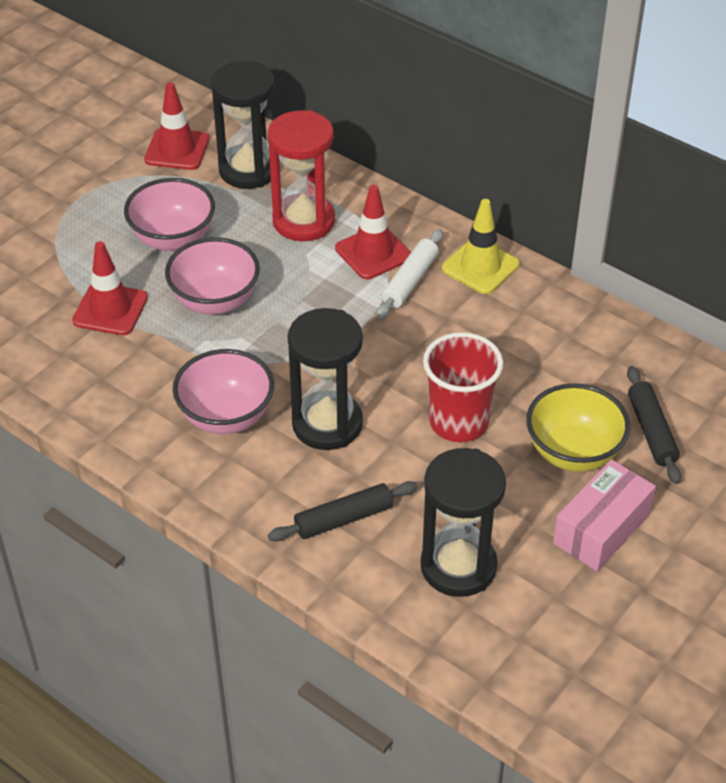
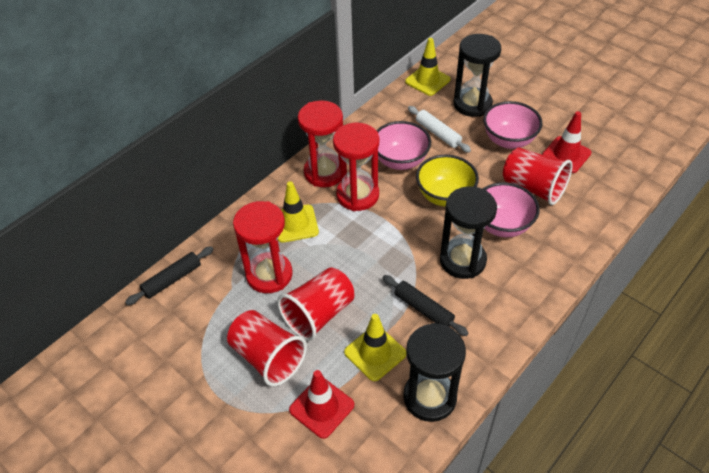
pink box: 1 -> 0
red cup: 1 -> 3
red hourglass: 1 -> 3
red traffic cone: 3 -> 2
yellow traffic cone: 1 -> 3

